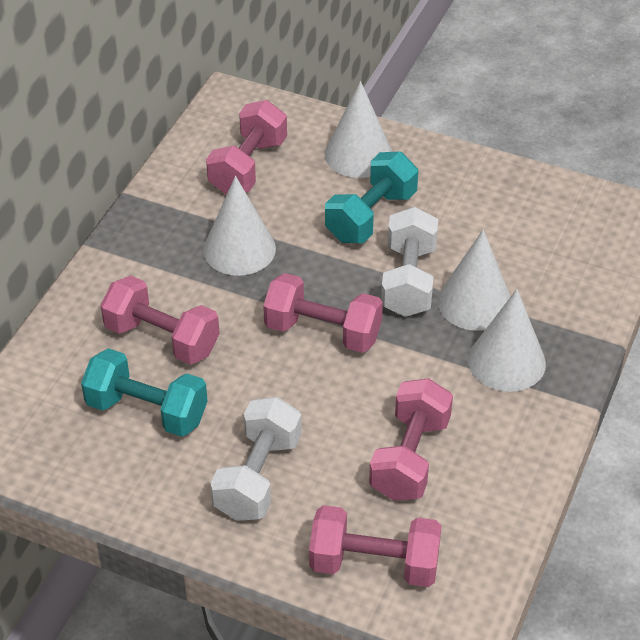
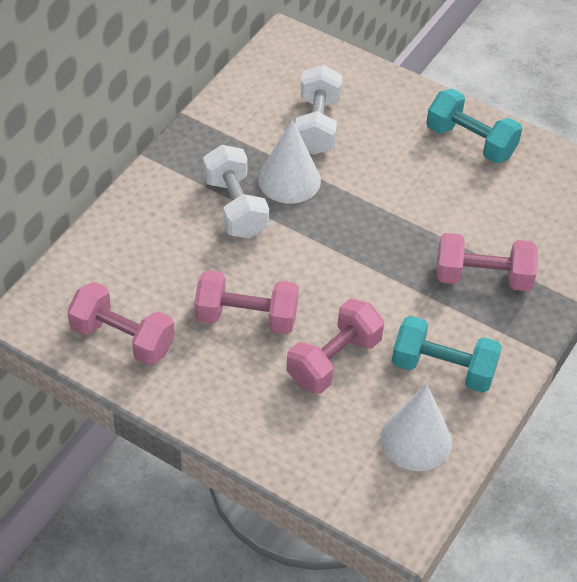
pink dumbbell: 5 -> 4
white cone: 4 -> 2

